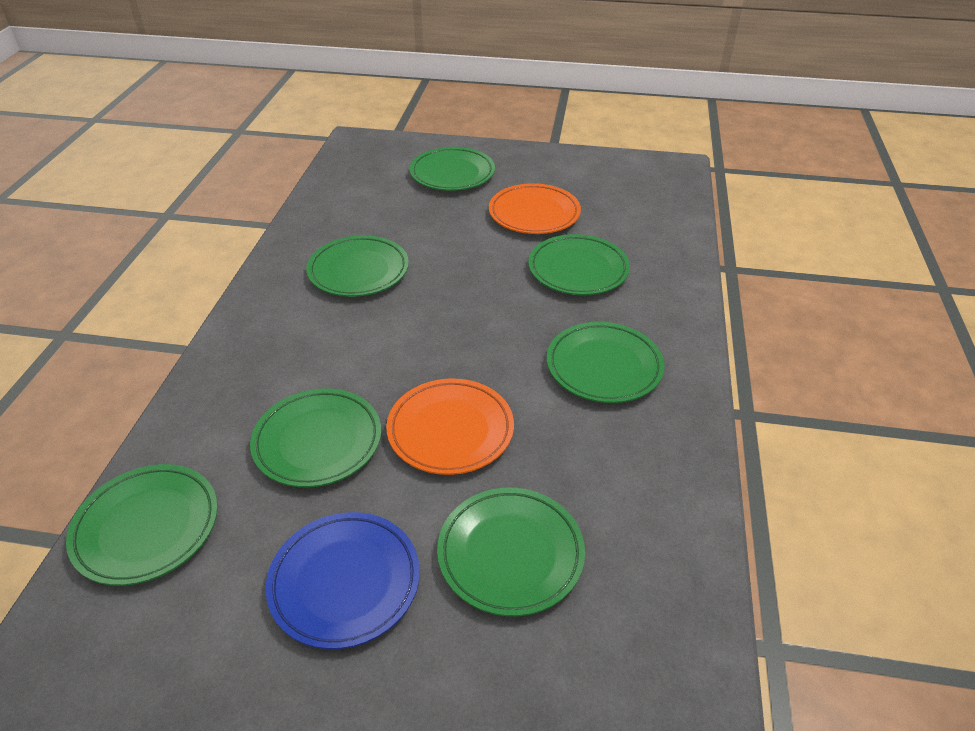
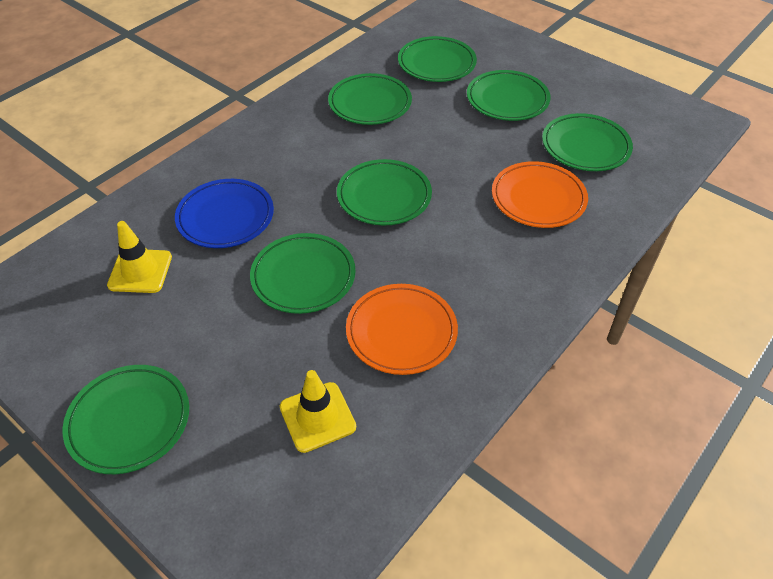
yellow traffic cone: 0 -> 2

